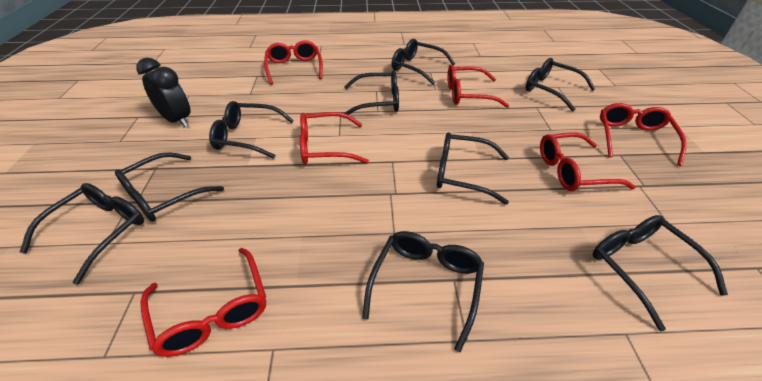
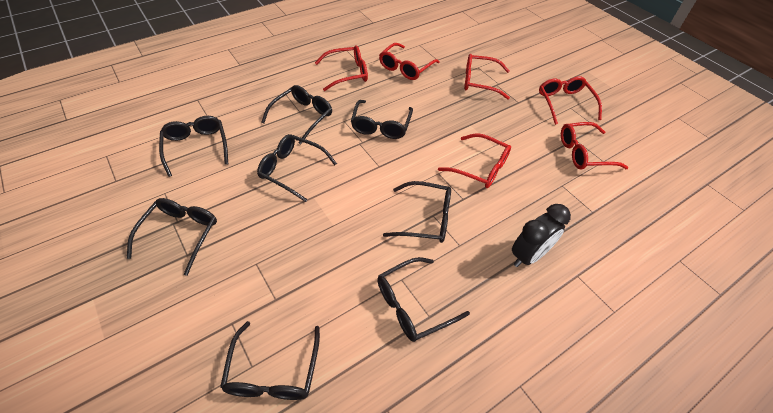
black glasses: 9 -> 8

